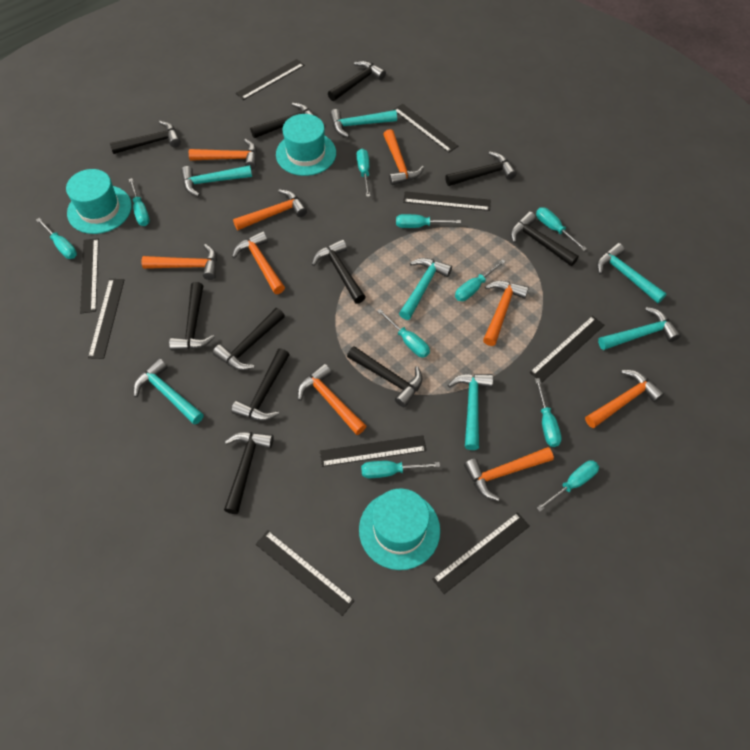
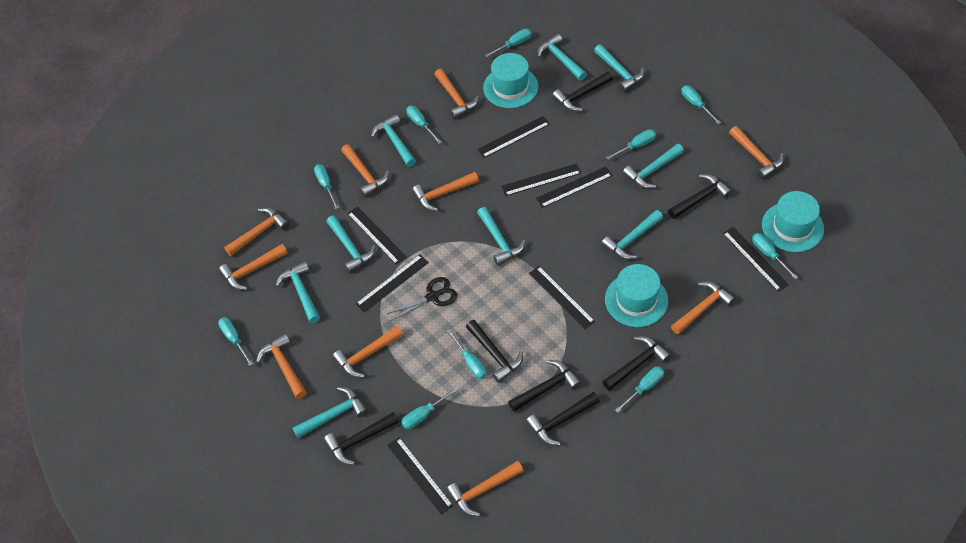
black hammer: 11 -> 7
black ruler: 9 -> 8
black scissors: 0 -> 1
orange hammer: 9 -> 10
turquoise hammer: 7 -> 9

